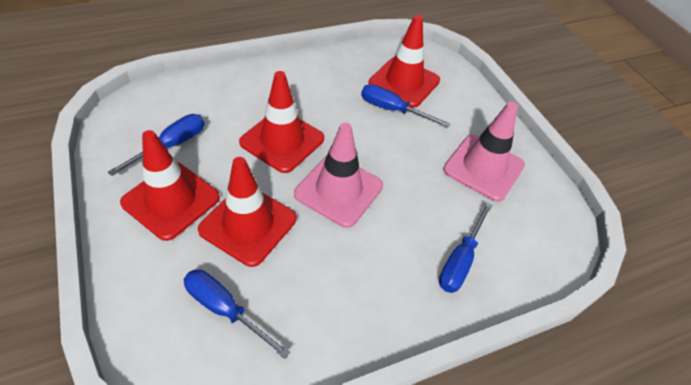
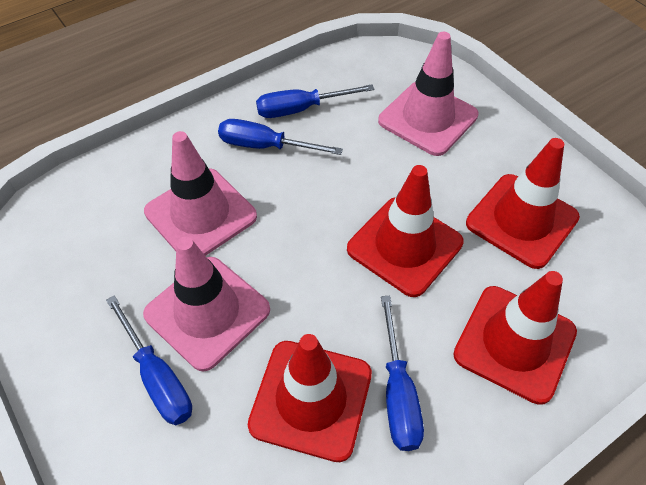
pink traffic cone: 2 -> 3

